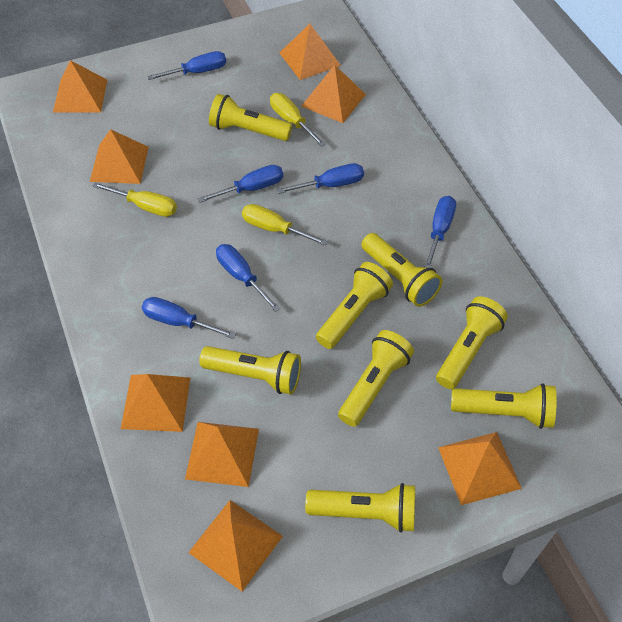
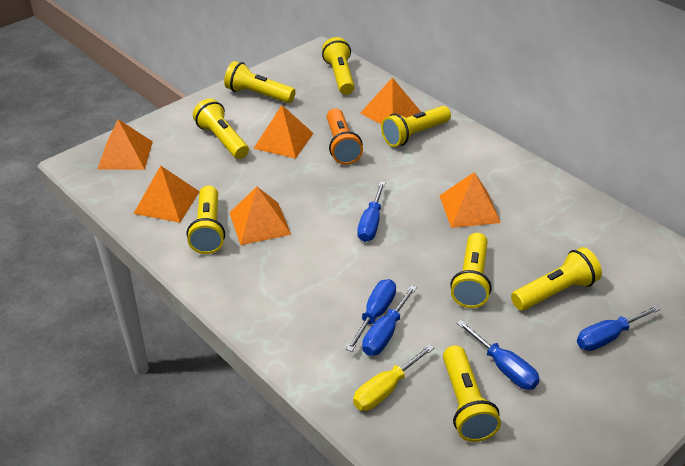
blue screwdriver: 6 -> 5
orange flashlight: 0 -> 1
orange pyramid: 8 -> 6
yellow screwdriver: 3 -> 1

